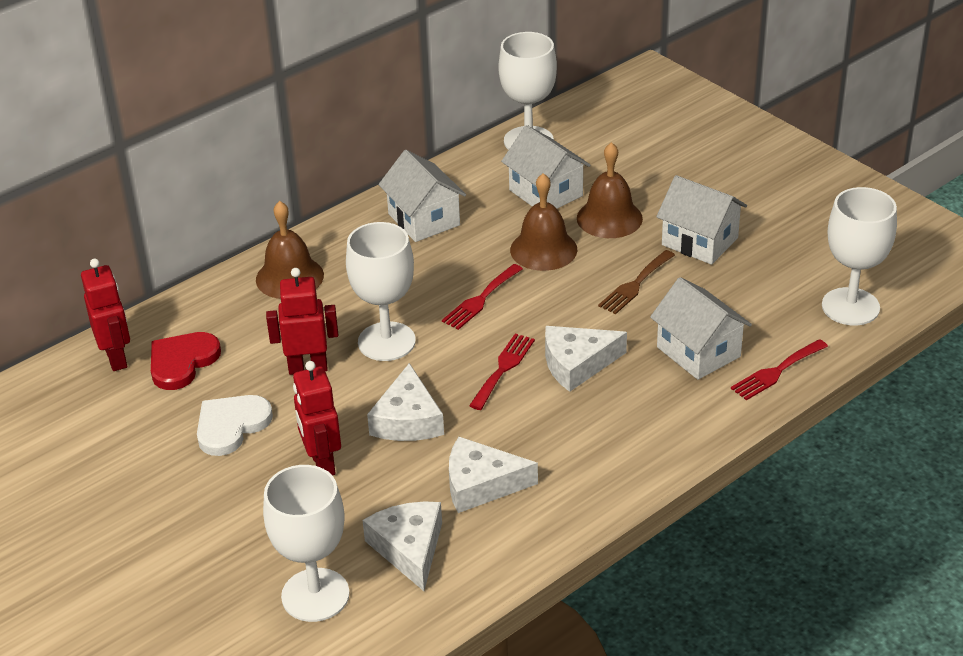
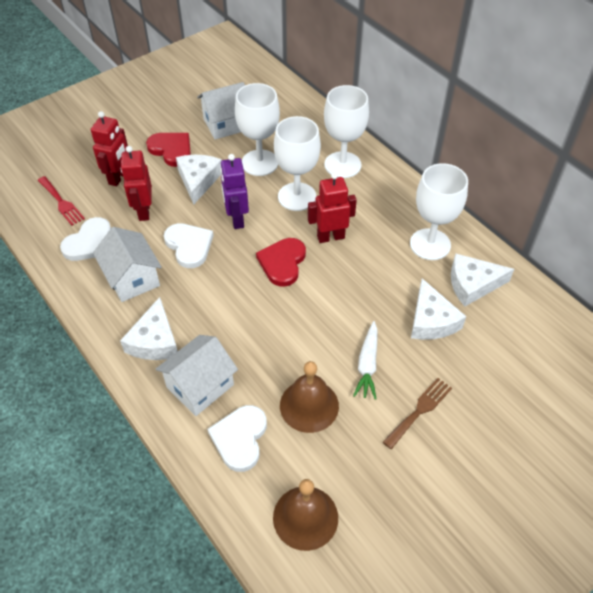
brown bell: 3 -> 2
purple robot: 0 -> 1
red fork: 3 -> 1
red heart: 1 -> 2
white carrot: 0 -> 1
white heart: 1 -> 3
white house: 4 -> 3

